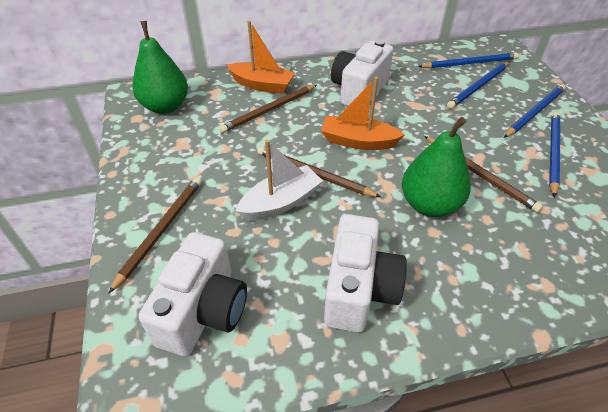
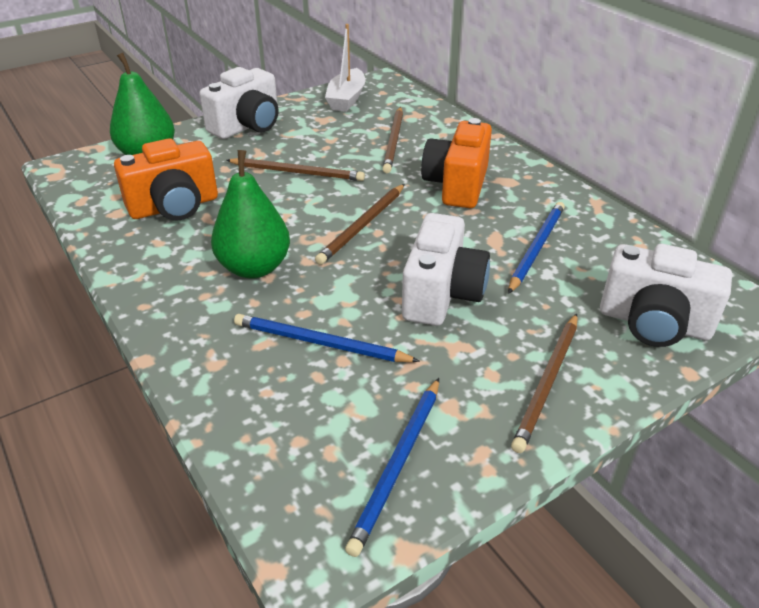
blue pencil: 4 -> 3
orange boat: 2 -> 0
orange camera: 0 -> 2

